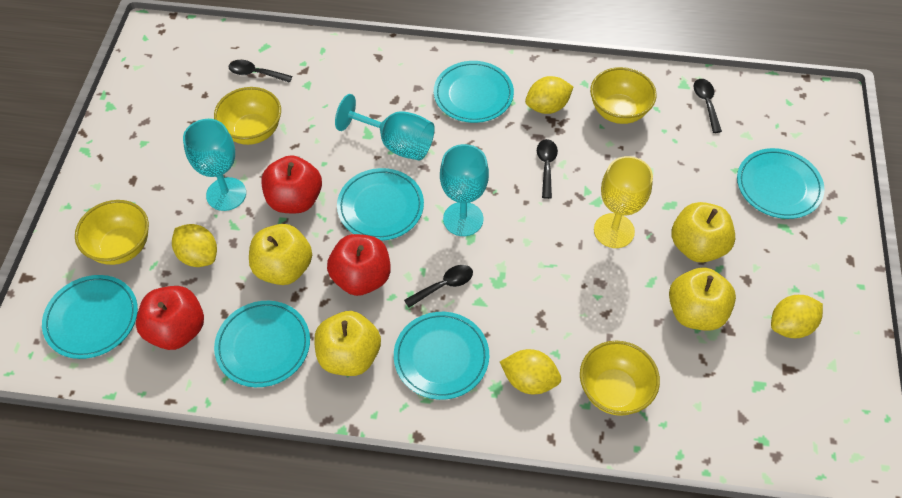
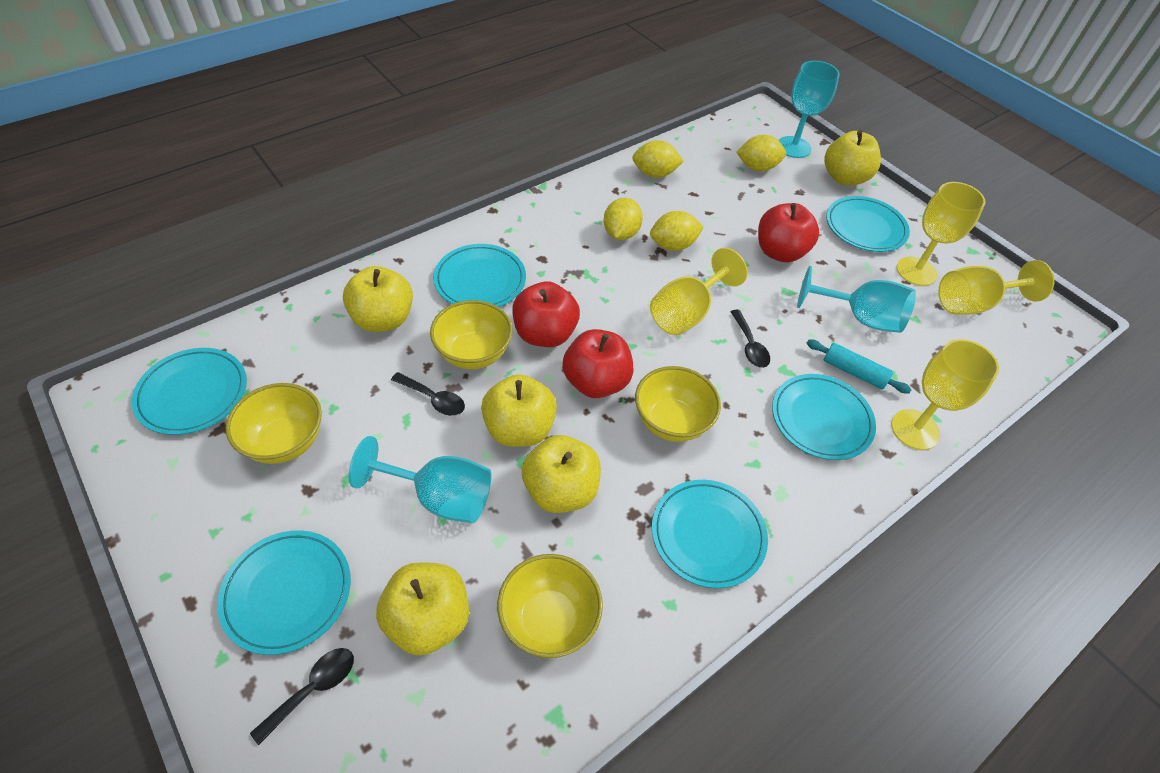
black spoon: 4 -> 3
turquoise rolling pin: 0 -> 1
yellow apple: 4 -> 5
yellow goblet: 1 -> 4

